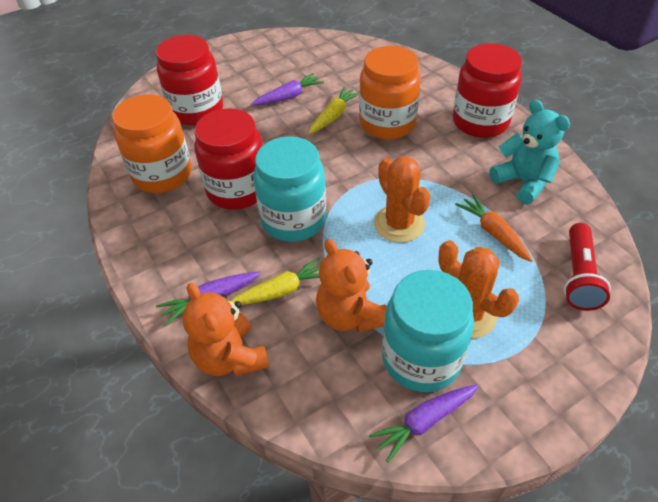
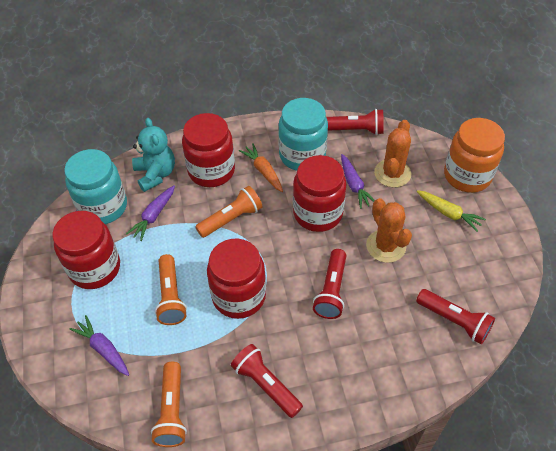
orange flashlight: 0 -> 3
orange jar: 2 -> 1
orange teddy bear: 2 -> 0
red flashlight: 1 -> 4
red jar: 3 -> 4
yellow carrot: 2 -> 1

